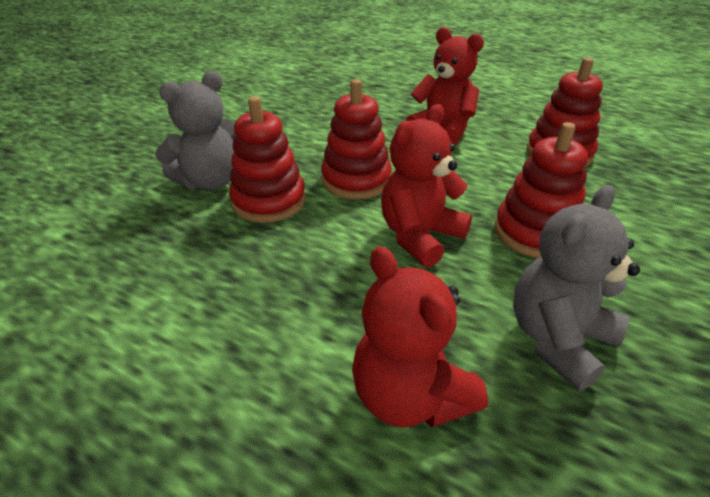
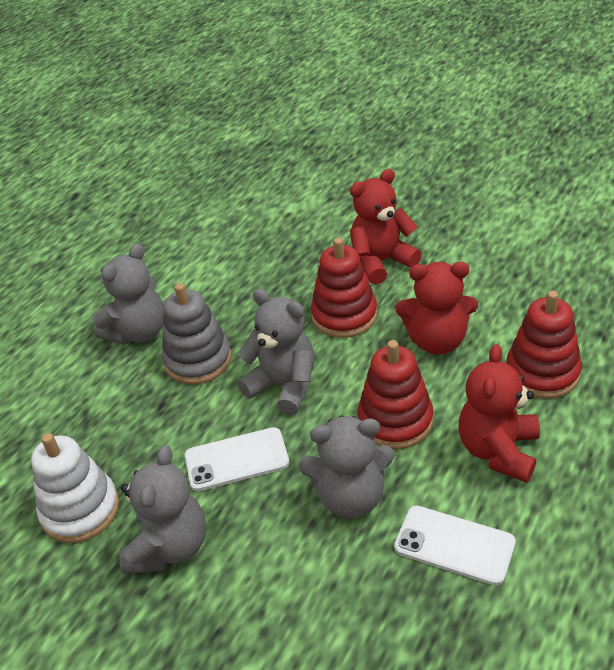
grey stacking toy: 0 -> 1
grey teddy bear: 2 -> 4
red stacking toy: 4 -> 3
white phone: 0 -> 2
white stacking toy: 0 -> 1

